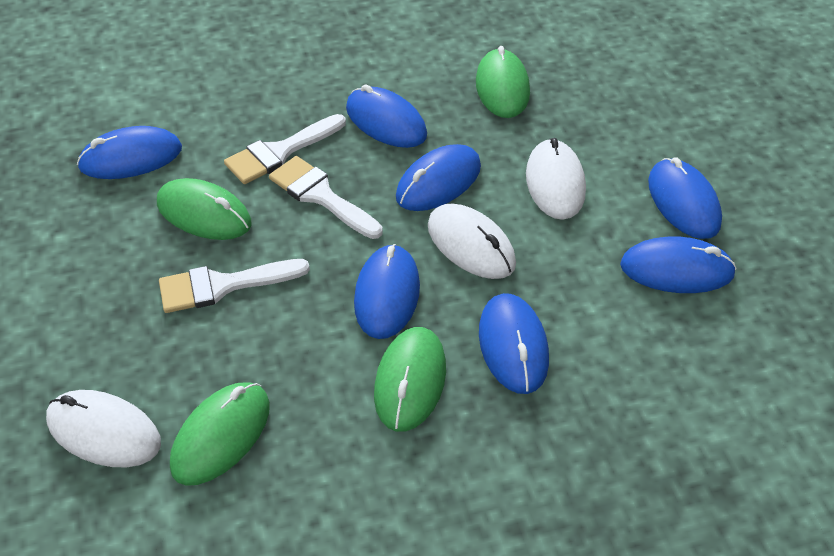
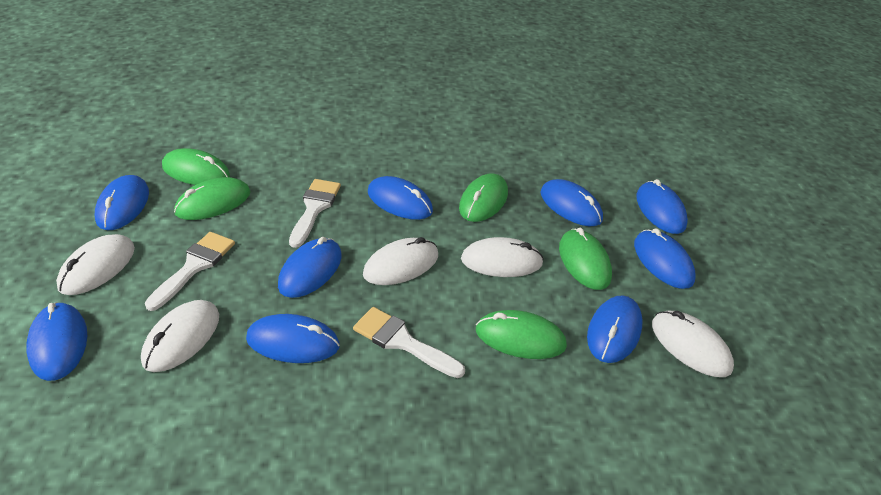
blue mouse: 7 -> 9
green mouse: 4 -> 5
white mouse: 3 -> 5

